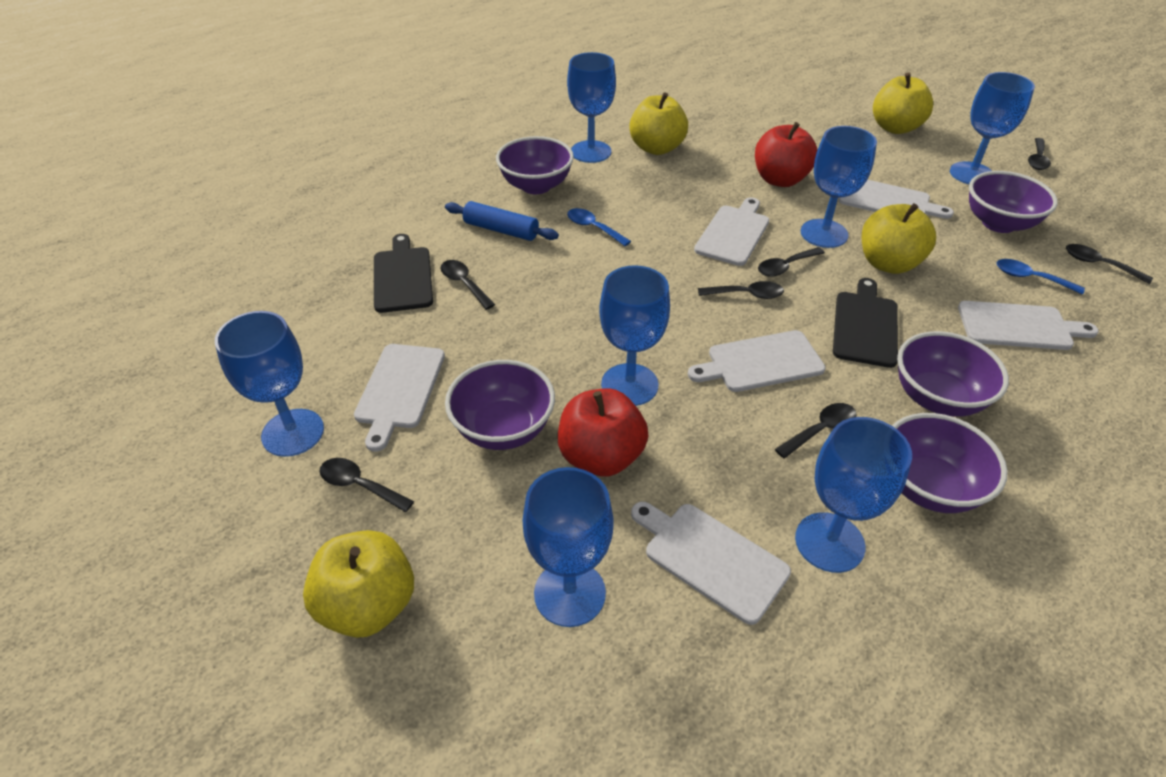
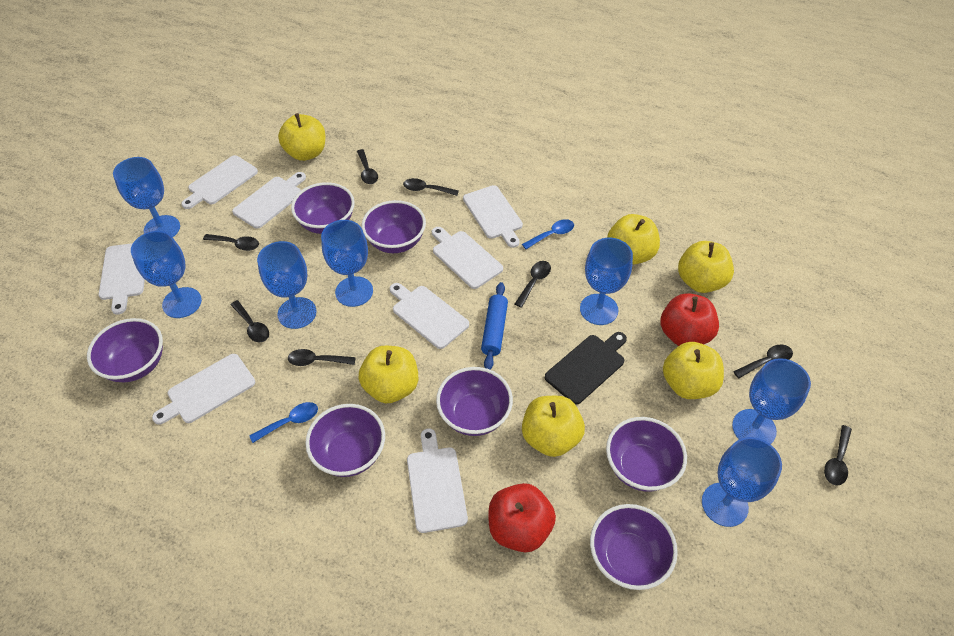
black cutting board: 2 -> 1
black spoon: 7 -> 8
purple bowl: 5 -> 7
white cutting board: 6 -> 8
yellow apple: 4 -> 6

